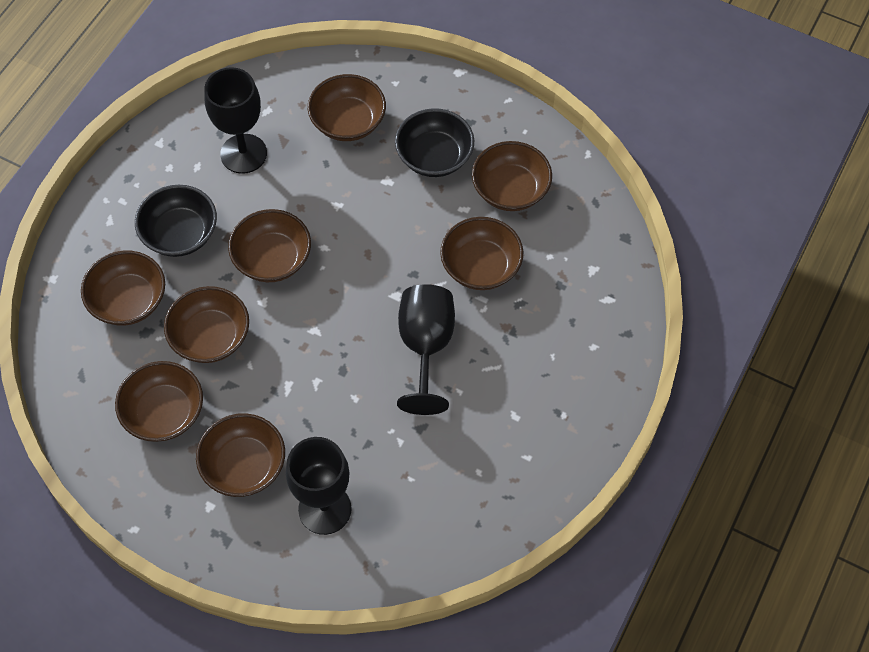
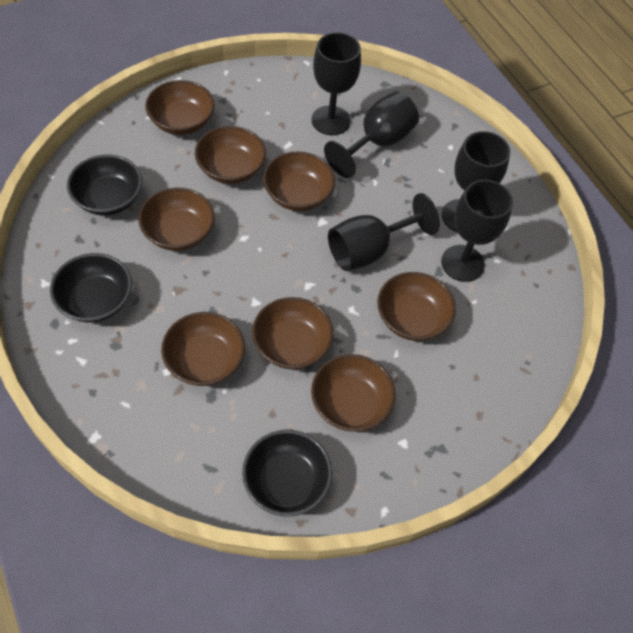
black bowl: 2 -> 3
black goblet: 3 -> 5

